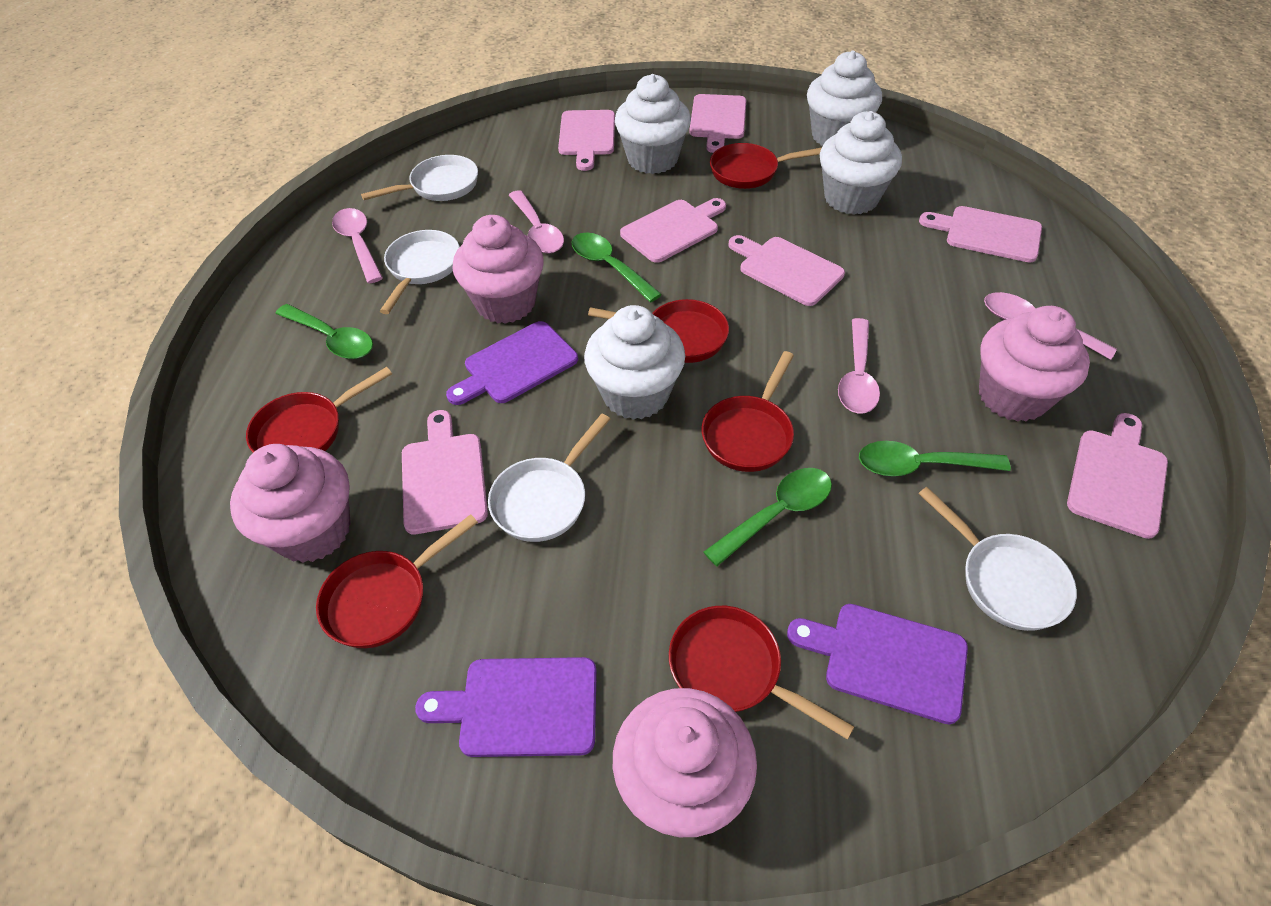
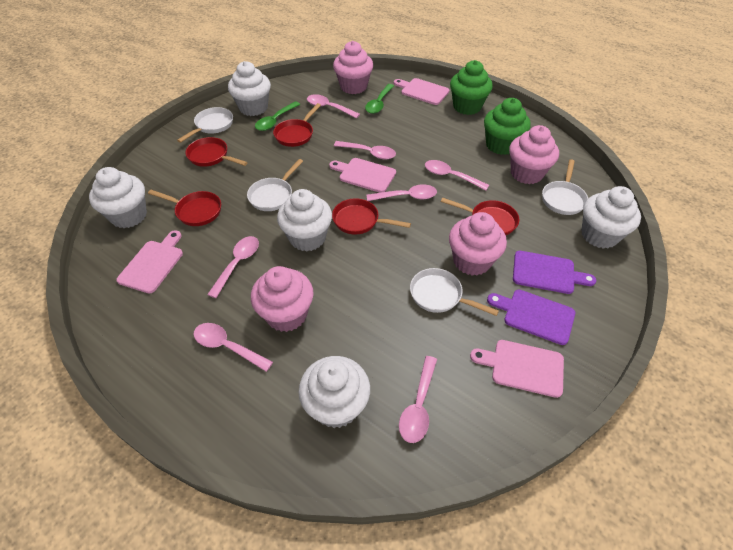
green cupcake: 0 -> 2
green spoon: 4 -> 2
pink cutting board: 7 -> 4
pink spoon: 4 -> 7
purple cutting board: 3 -> 2
red pan: 6 -> 5
white cupcake: 4 -> 5

